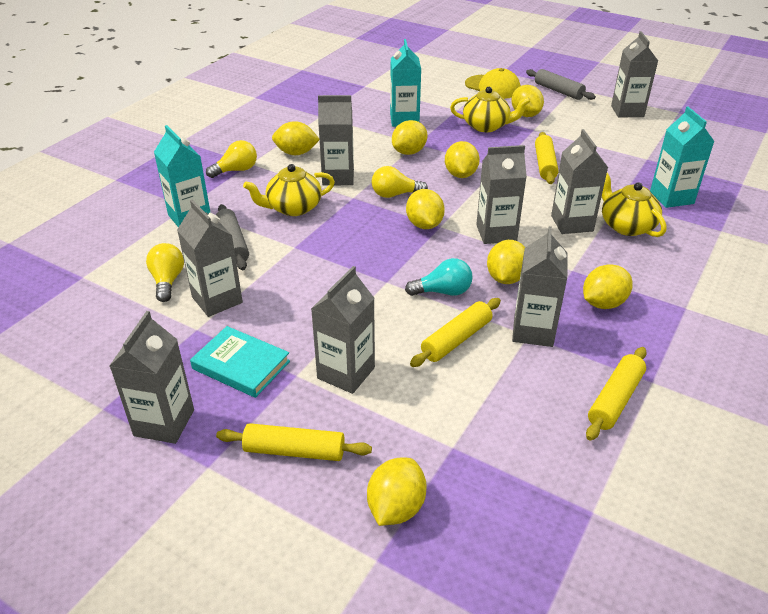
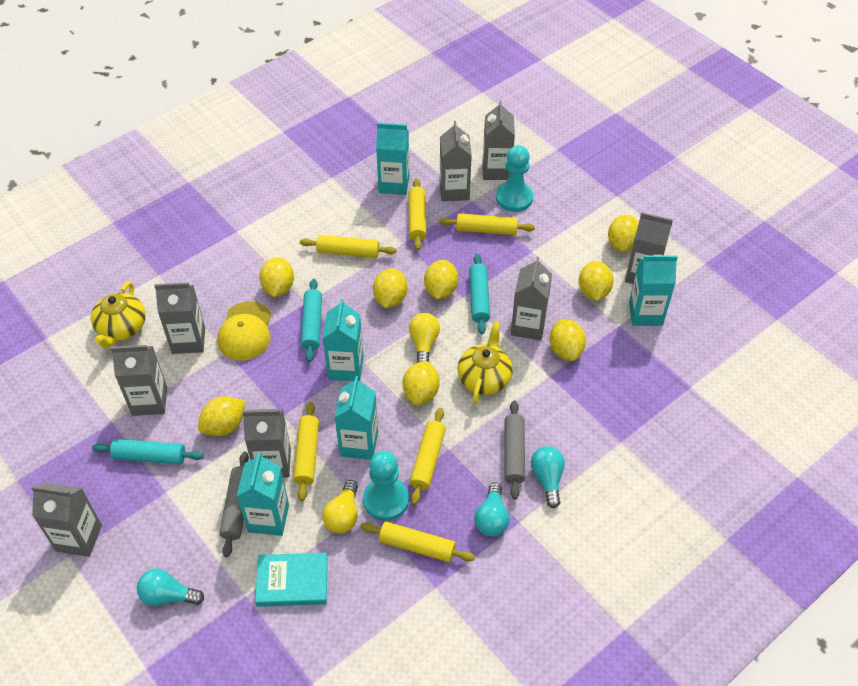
turquoise carton: 3 -> 5
turquoise light bulb: 1 -> 3
turquoise pawn: 0 -> 2
turquoise rolling pin: 0 -> 3
yellow light bulb: 3 -> 2
yellow rolling pin: 4 -> 6
yellow teapot: 3 -> 2

